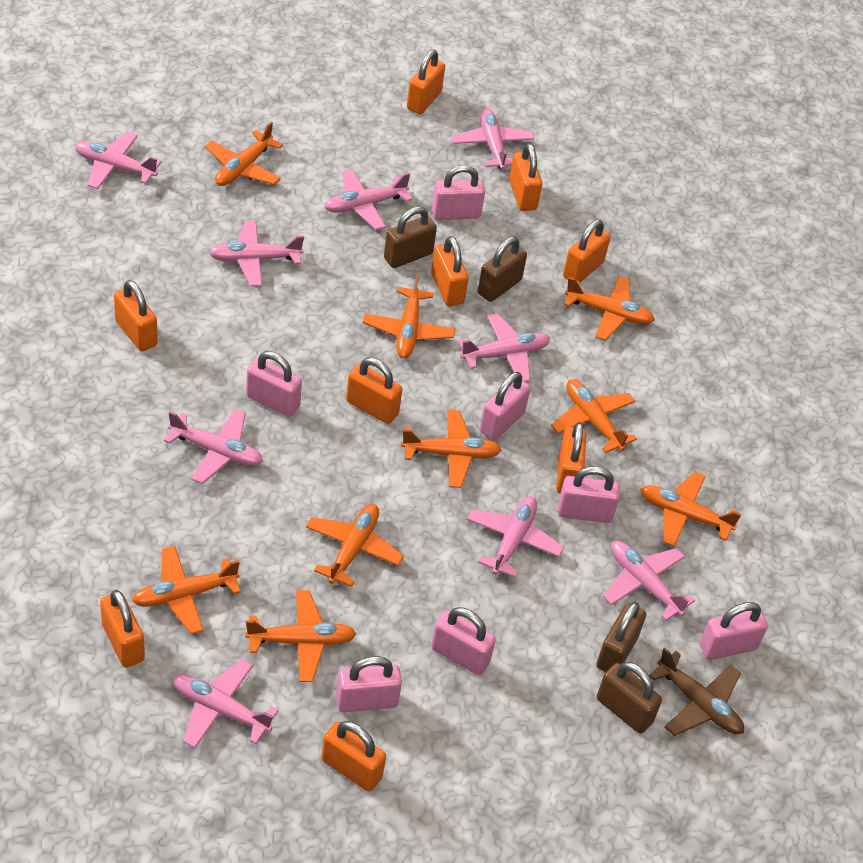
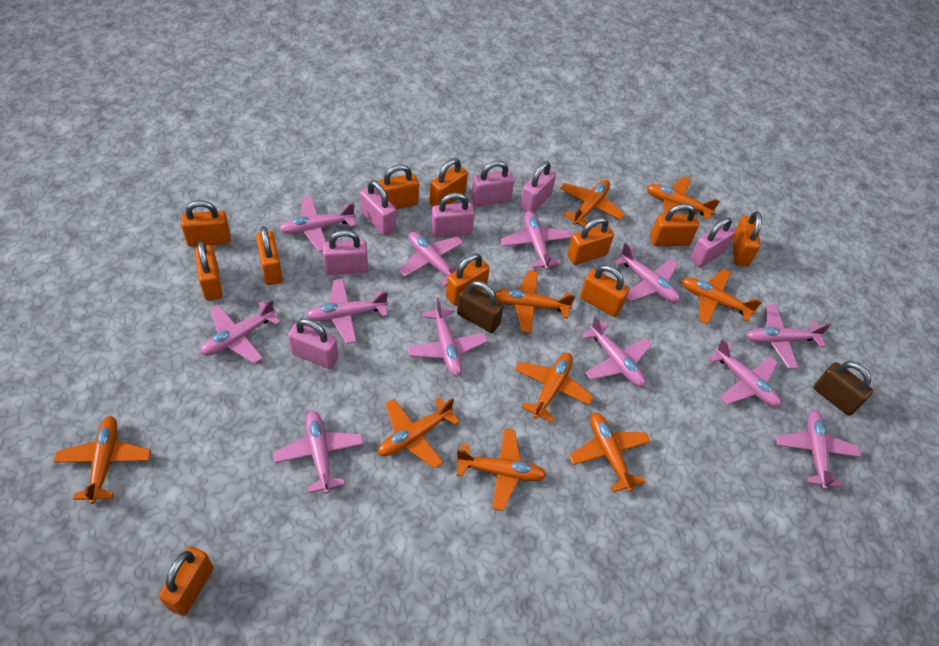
brown padlock: 4 -> 2
brown plane: 1 -> 0
orange padlock: 9 -> 11
pink plane: 9 -> 12

